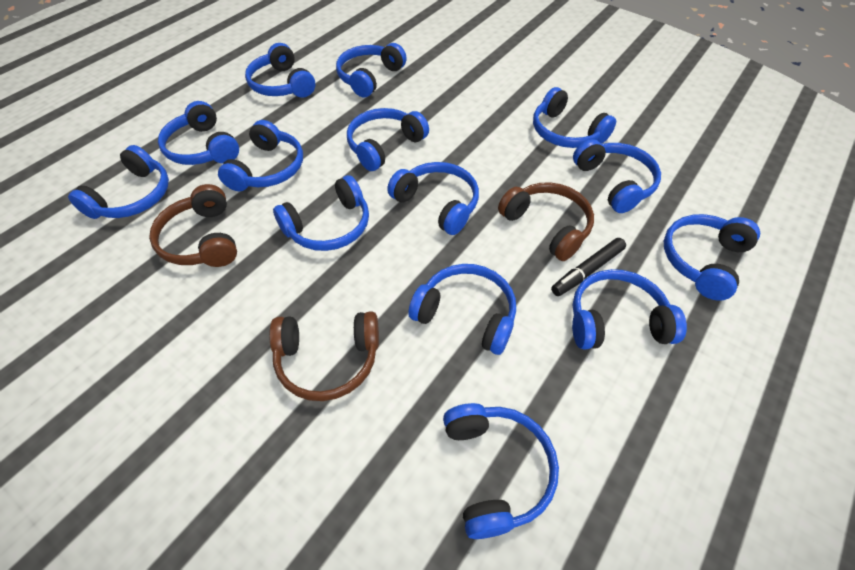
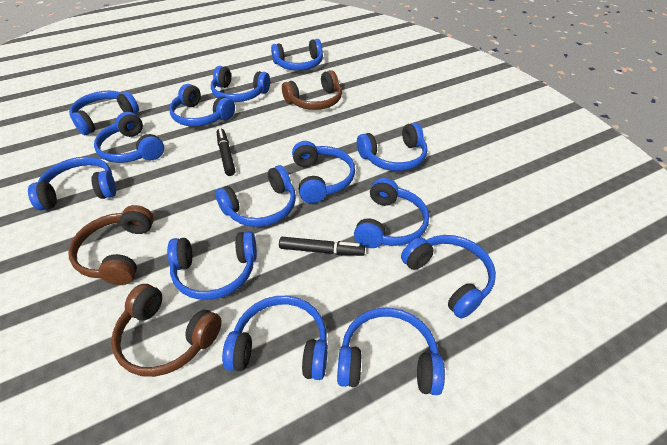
black marker: 1 -> 2

